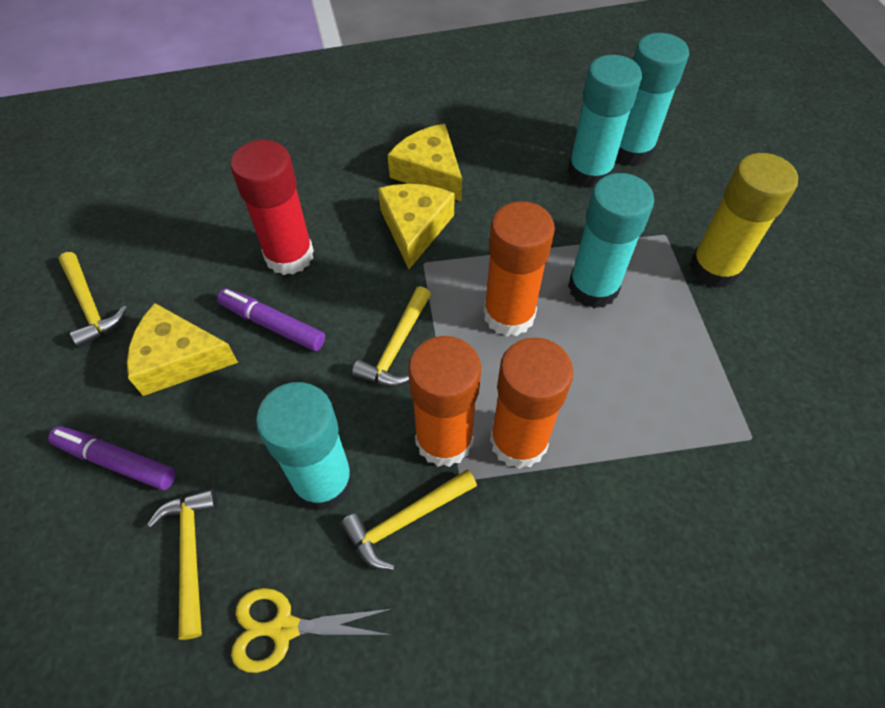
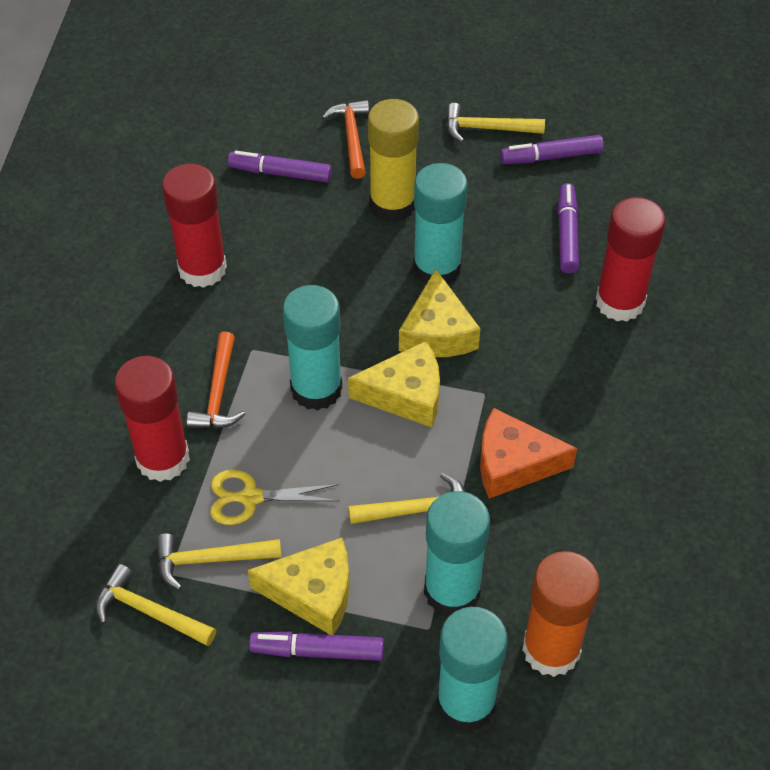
orange cheese: 0 -> 1
orange glue stick: 3 -> 1
orange hammer: 0 -> 2
purple marker: 2 -> 4
red glue stick: 1 -> 3

